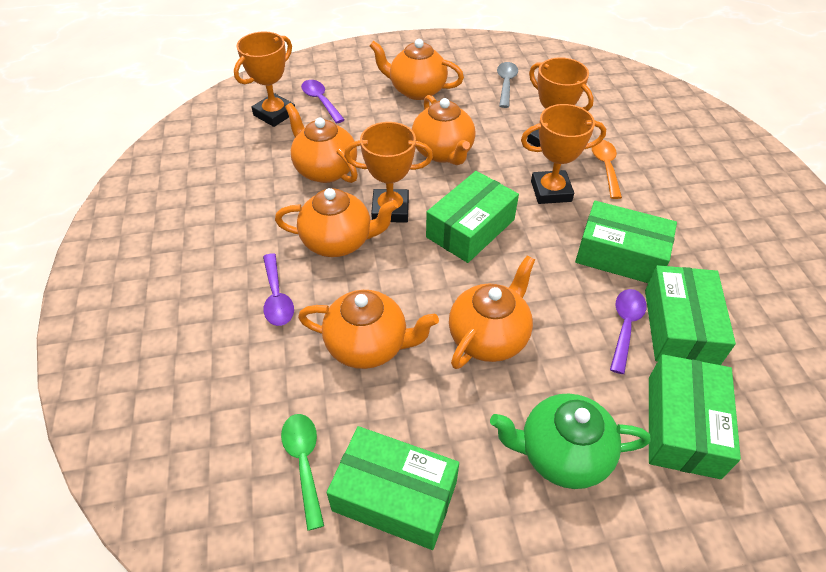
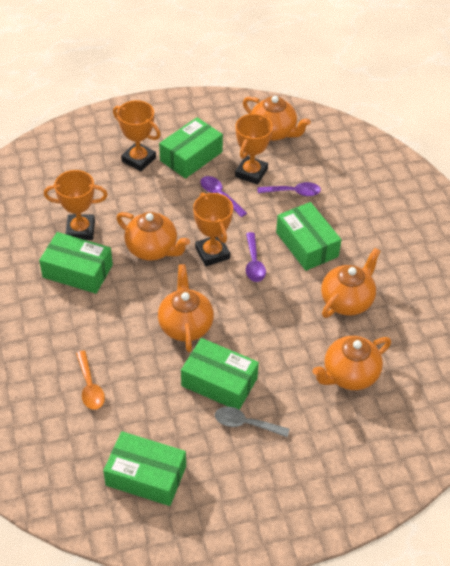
green spoon: 1 -> 0
green teapot: 1 -> 0
orange teapot: 6 -> 5

